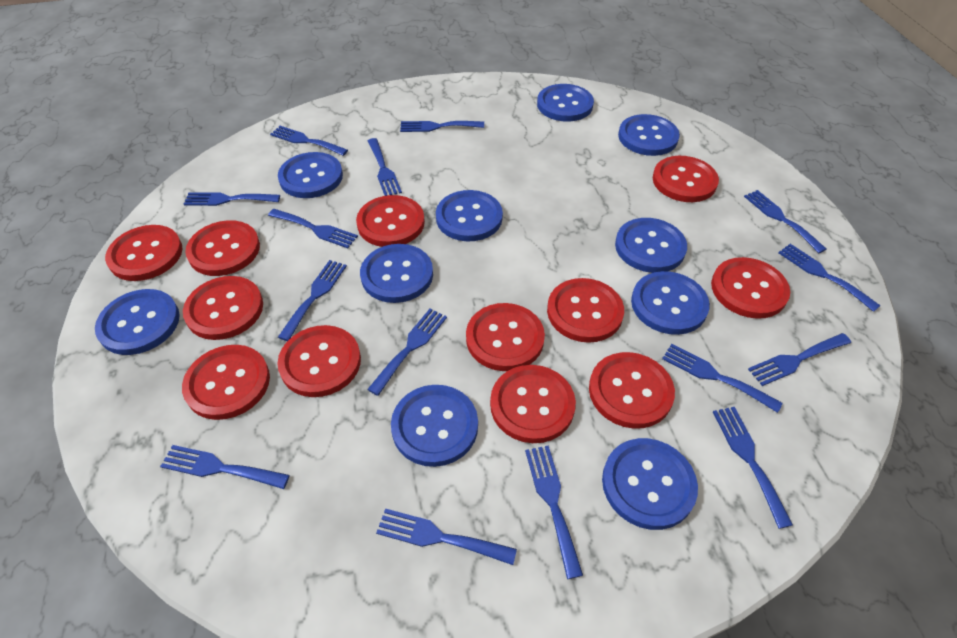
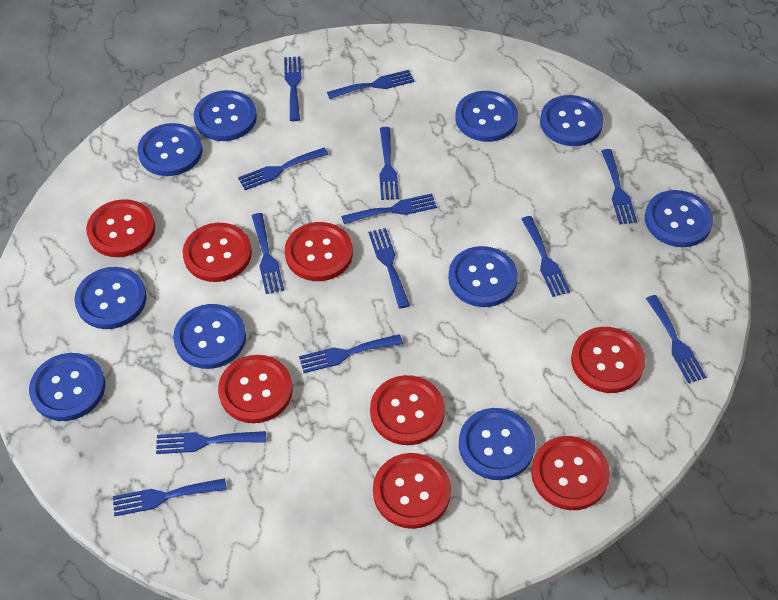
blue fork: 15 -> 13
red button: 12 -> 8

